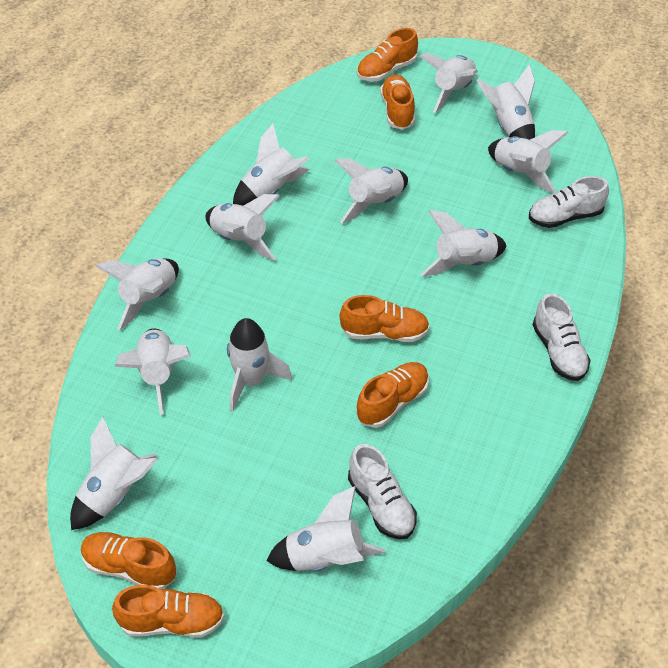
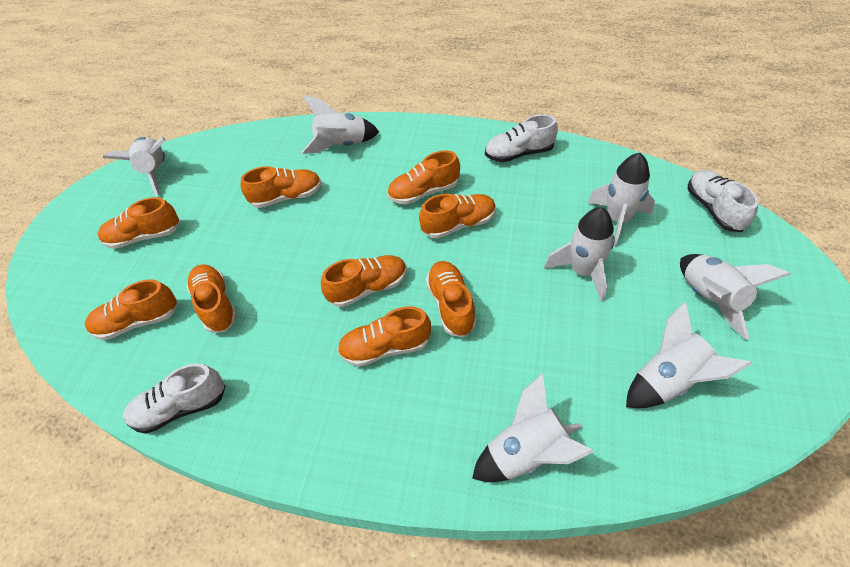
orange shoe: 6 -> 9
white rocket: 12 -> 7

